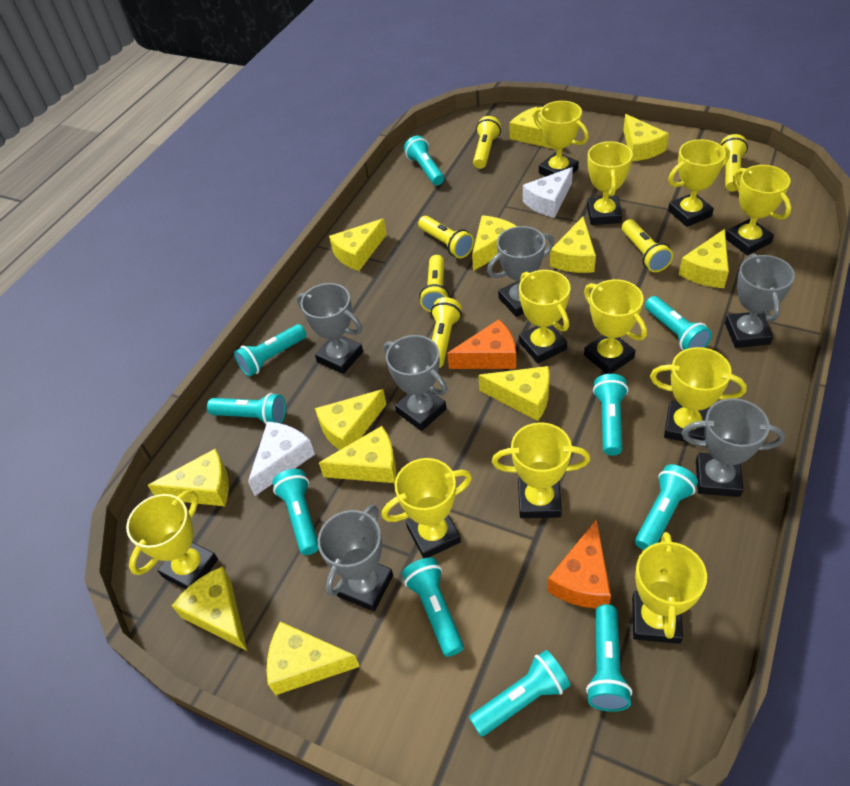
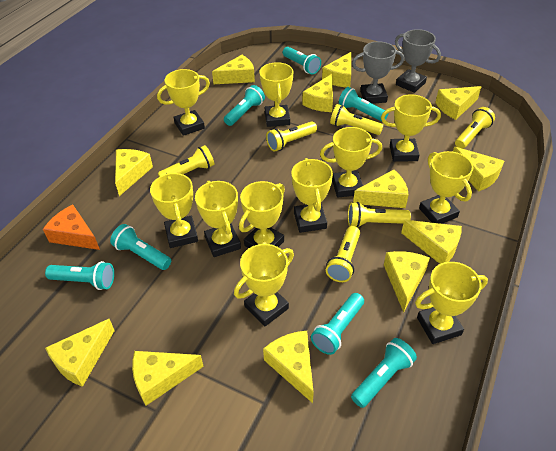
grey trophy: 6 -> 2
orange cheese: 2 -> 1
turquoise flashlight: 10 -> 7
white cheese: 2 -> 0

